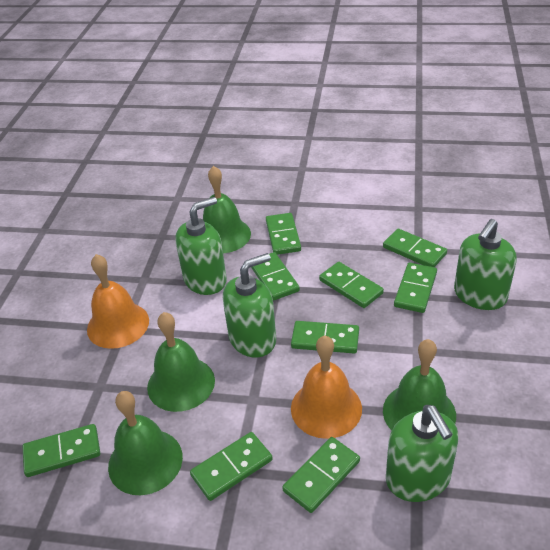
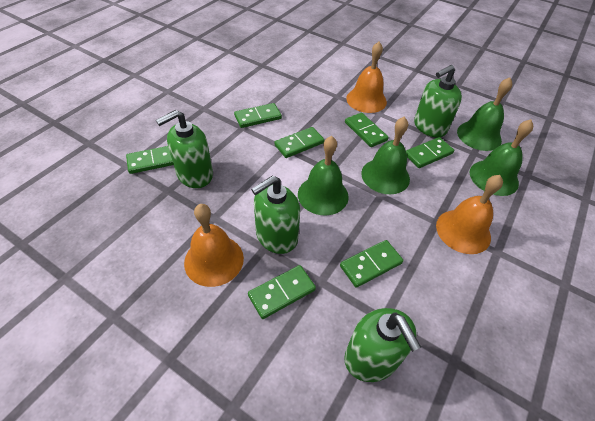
green domino: 9 -> 7
orange bell: 2 -> 3

